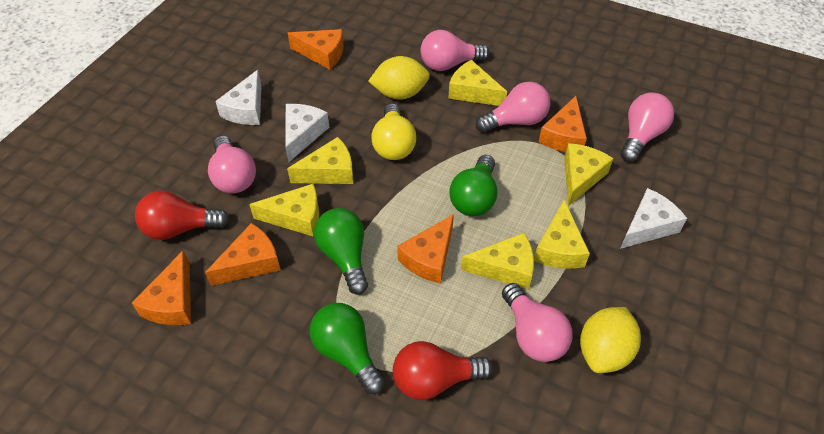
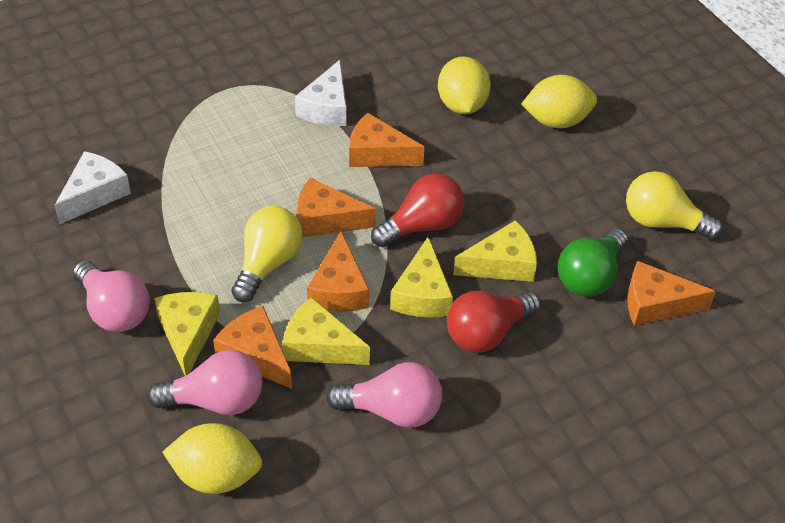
green light bulb: 3 -> 1
pink light bulb: 5 -> 3
white cheese: 3 -> 2
yellow cheese: 6 -> 4
yellow lemon: 2 -> 3
yellow light bulb: 1 -> 2

